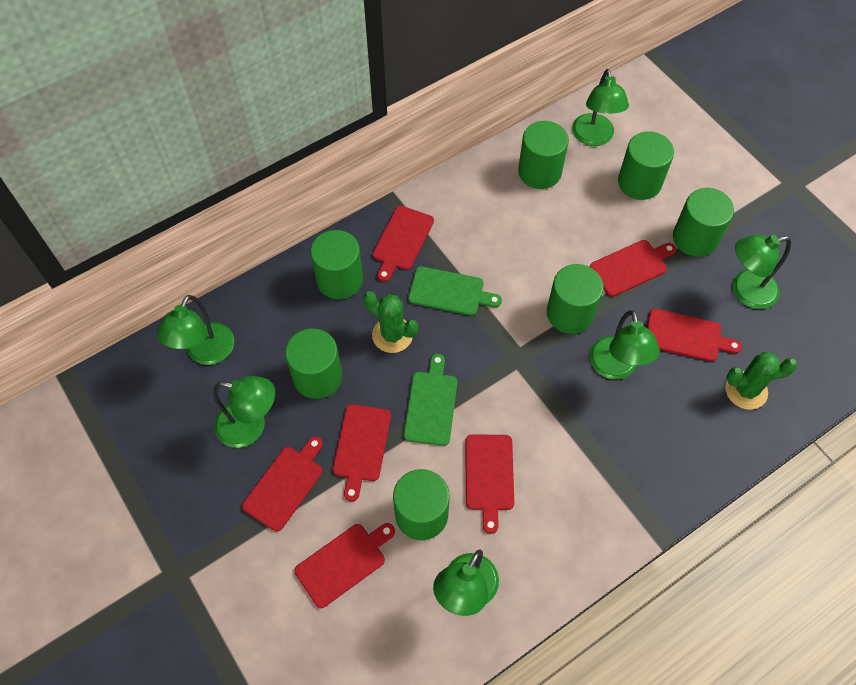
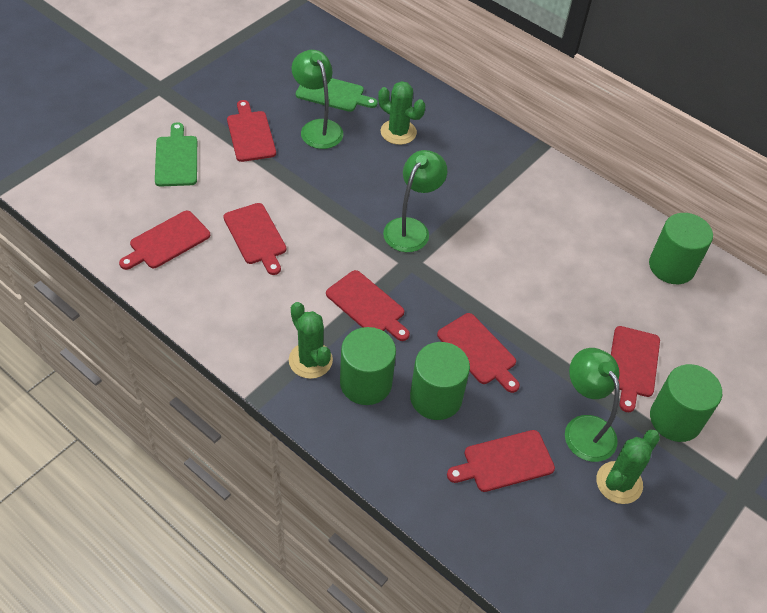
green cactus: 2 -> 3
green cylinder: 7 -> 4
green lamp: 6 -> 3

